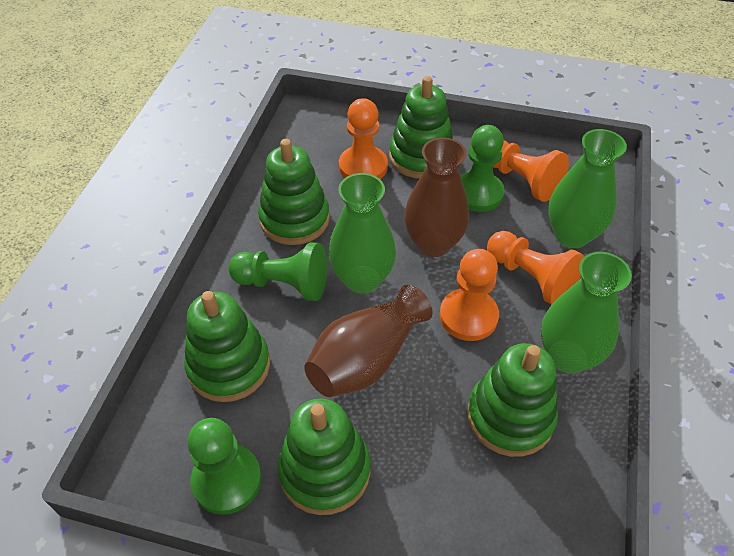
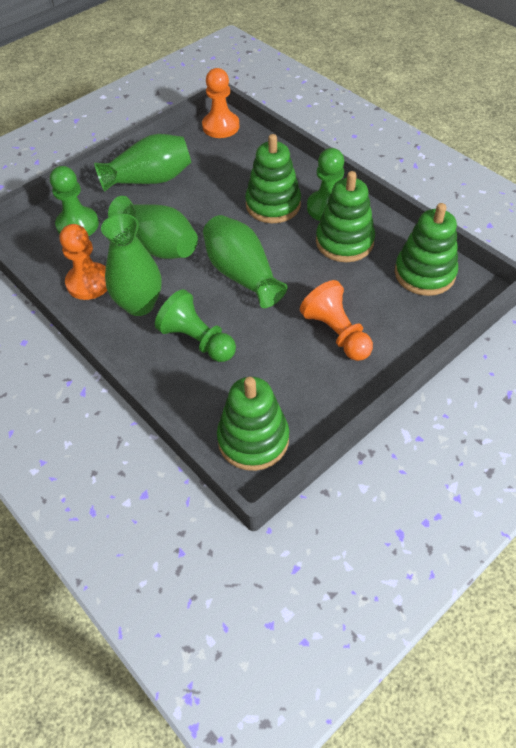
brown vase: 2 -> 0
green stacking toy: 5 -> 4
green vase: 3 -> 4
orange pawn: 4 -> 3

